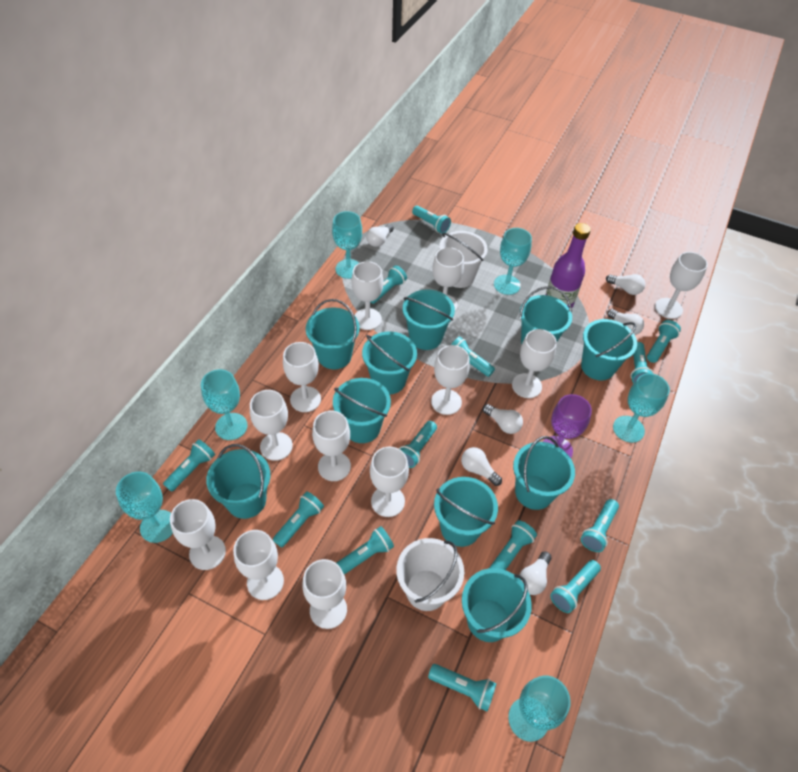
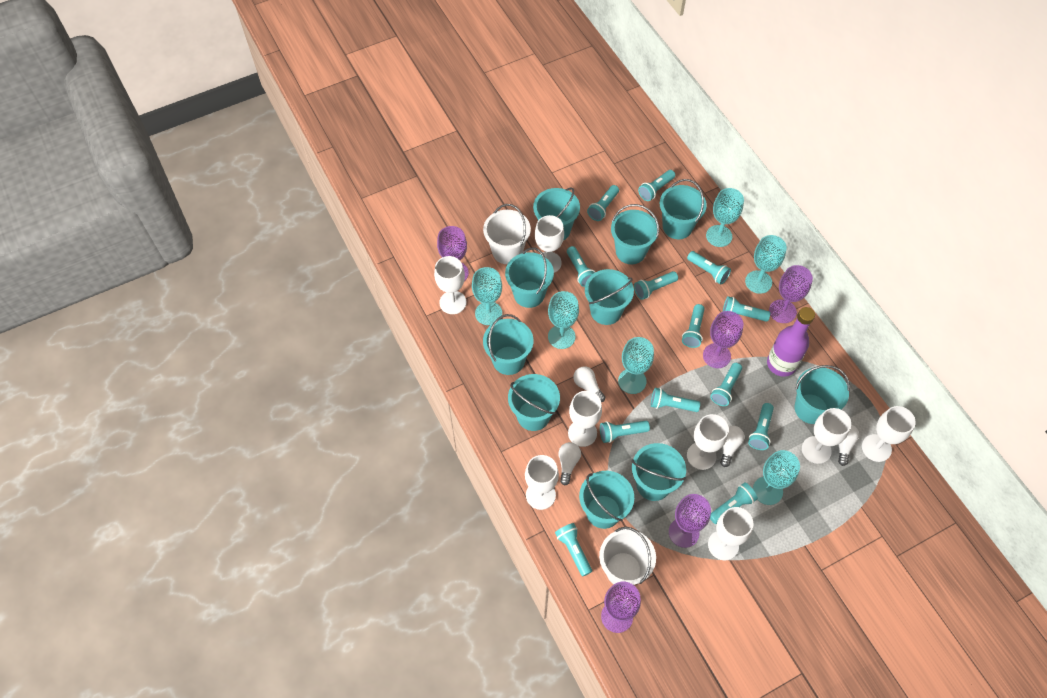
purple goblet: 1 -> 5
white goblet: 12 -> 8
white light bulb: 6 -> 4

